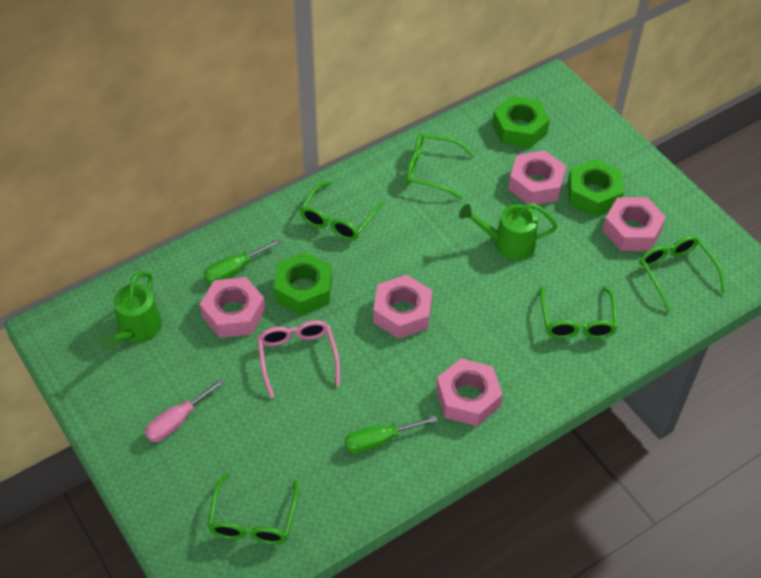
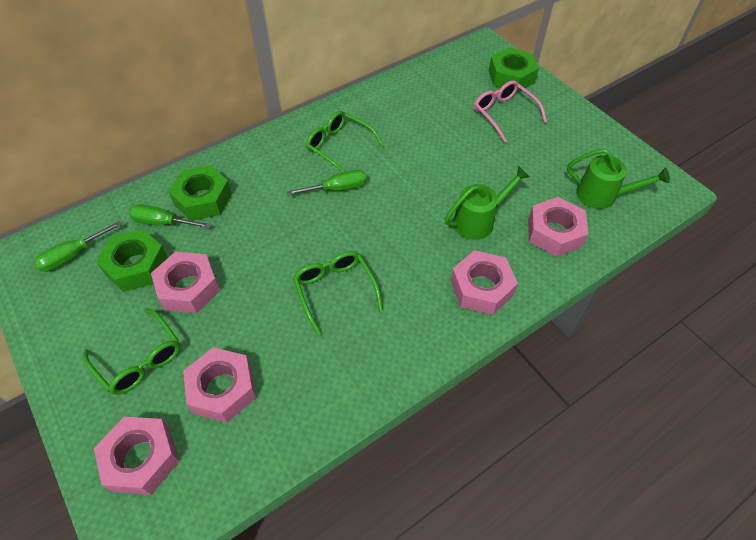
green glasses: 5 -> 3
green screwdriver: 2 -> 3
pink screwdriver: 1 -> 0

